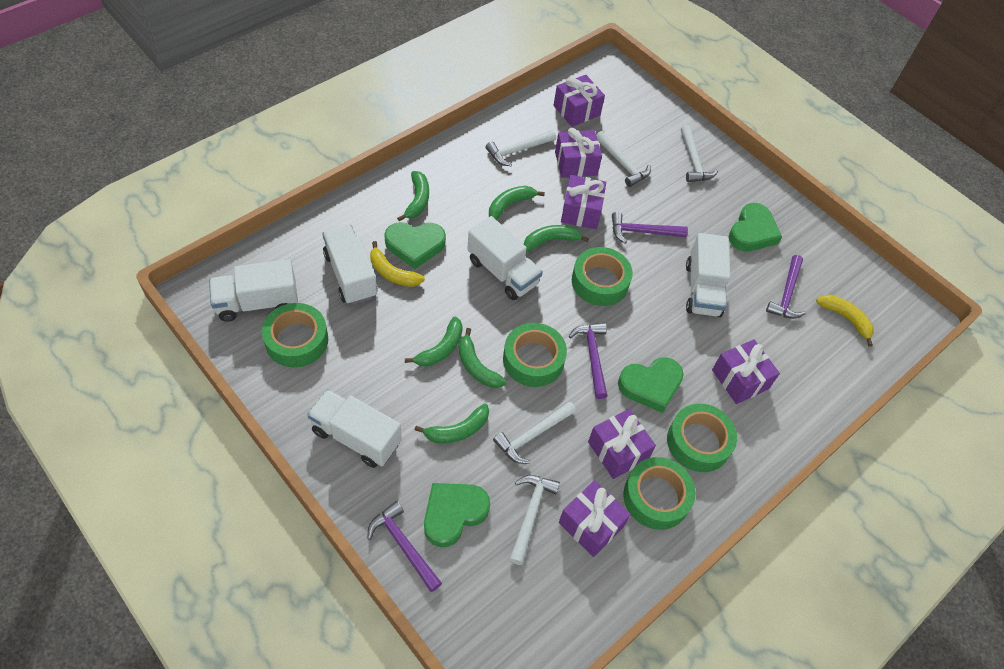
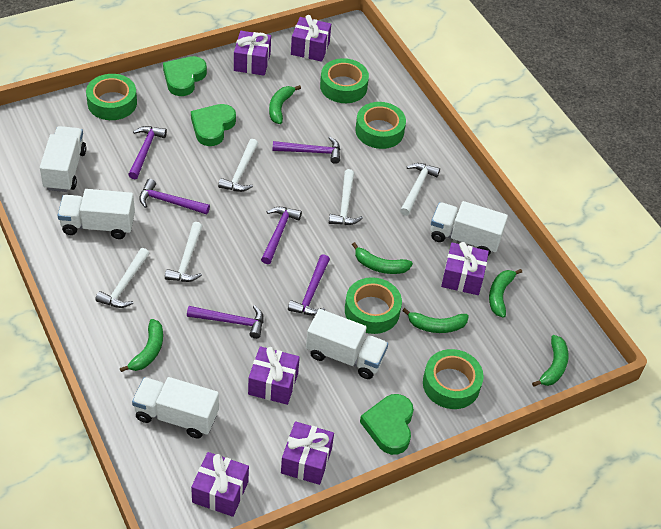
green heart: 4 -> 3
purple hammer: 4 -> 6
yellow banana: 2 -> 0

